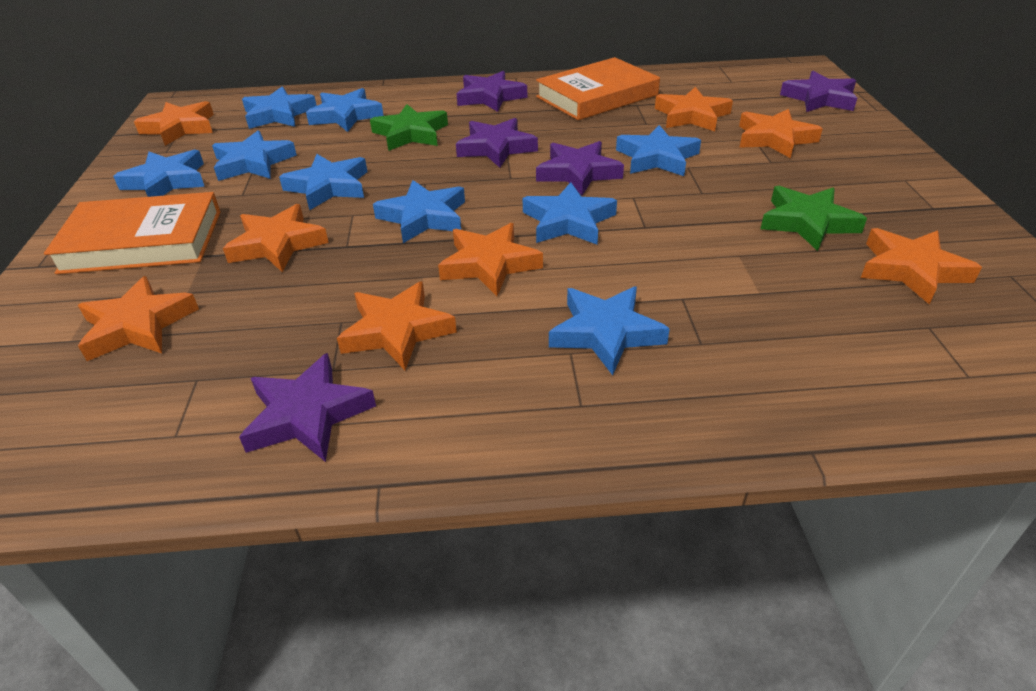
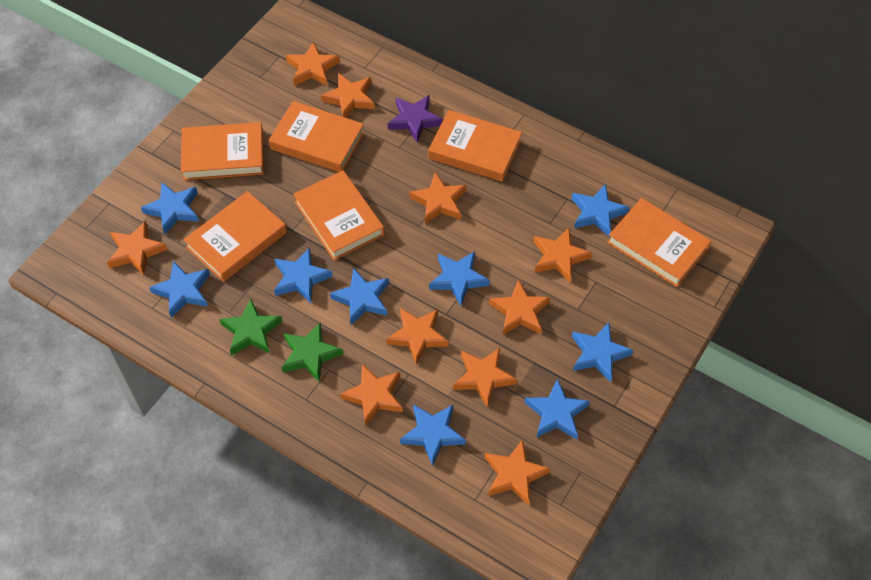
orange book: 2 -> 6
orange star: 8 -> 10
purple star: 5 -> 1

